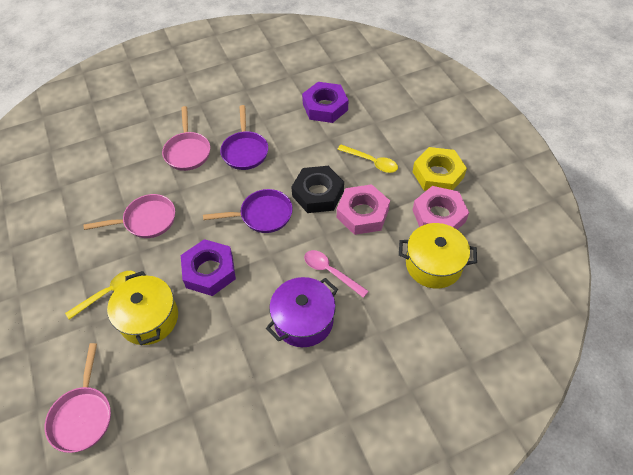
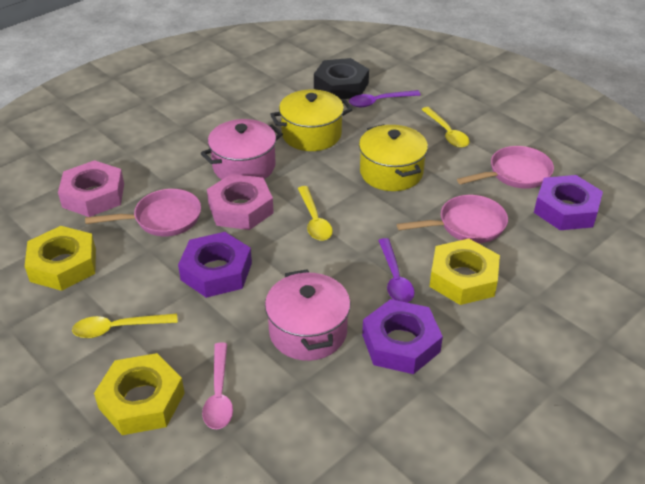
pink pot: 0 -> 2
purple nut: 2 -> 3
purple pan: 2 -> 0
purple pot: 1 -> 0
purple spoon: 0 -> 2
yellow nut: 1 -> 3
yellow spoon: 2 -> 3

